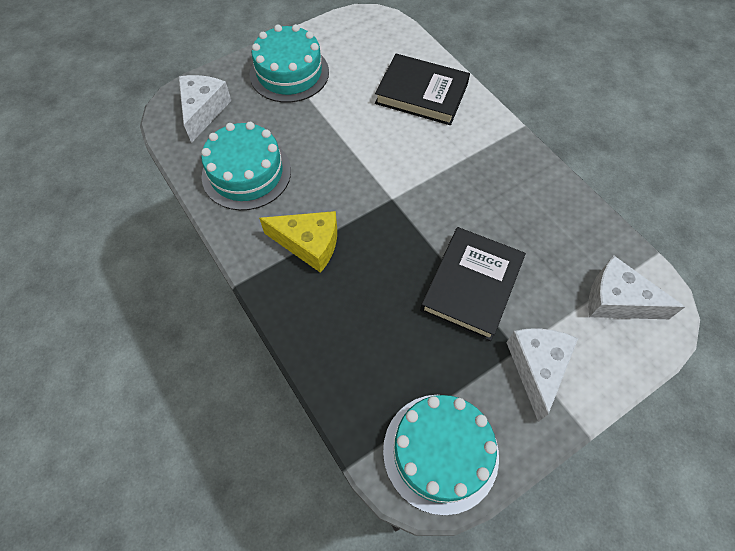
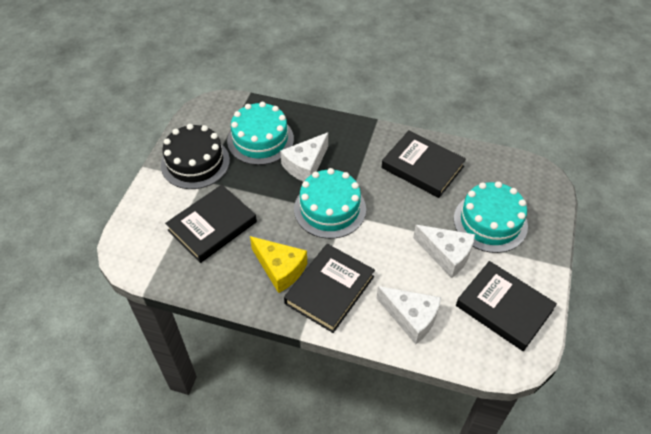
black book: 2 -> 4
black cake: 0 -> 1

